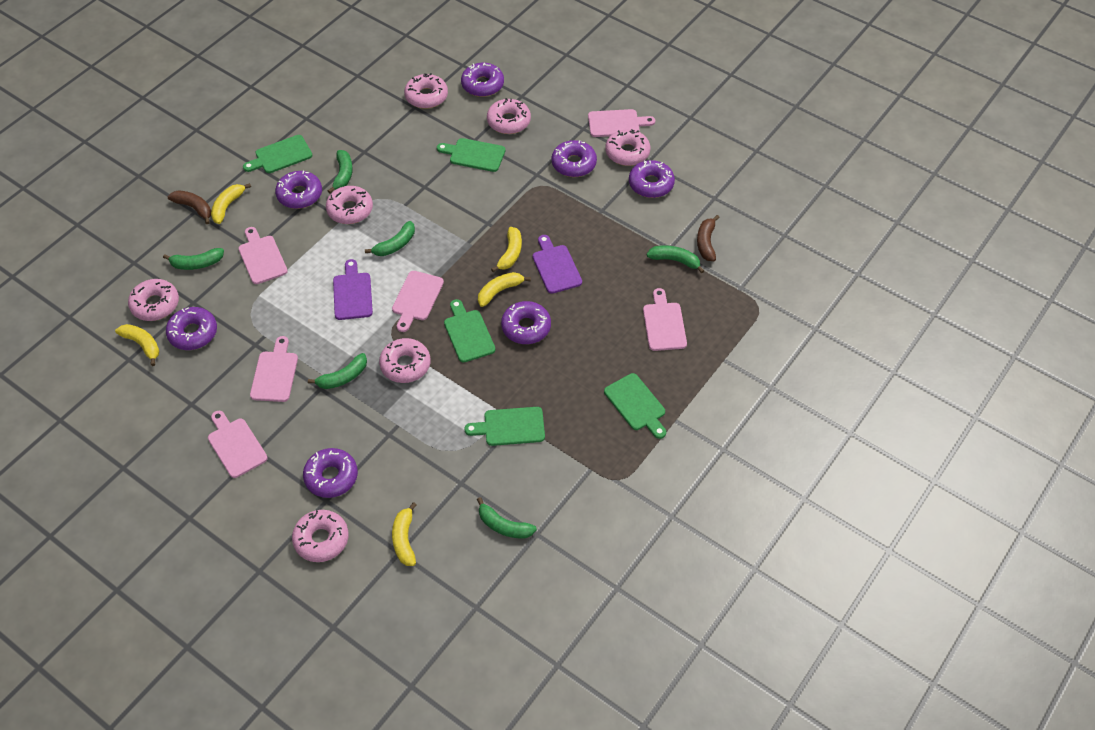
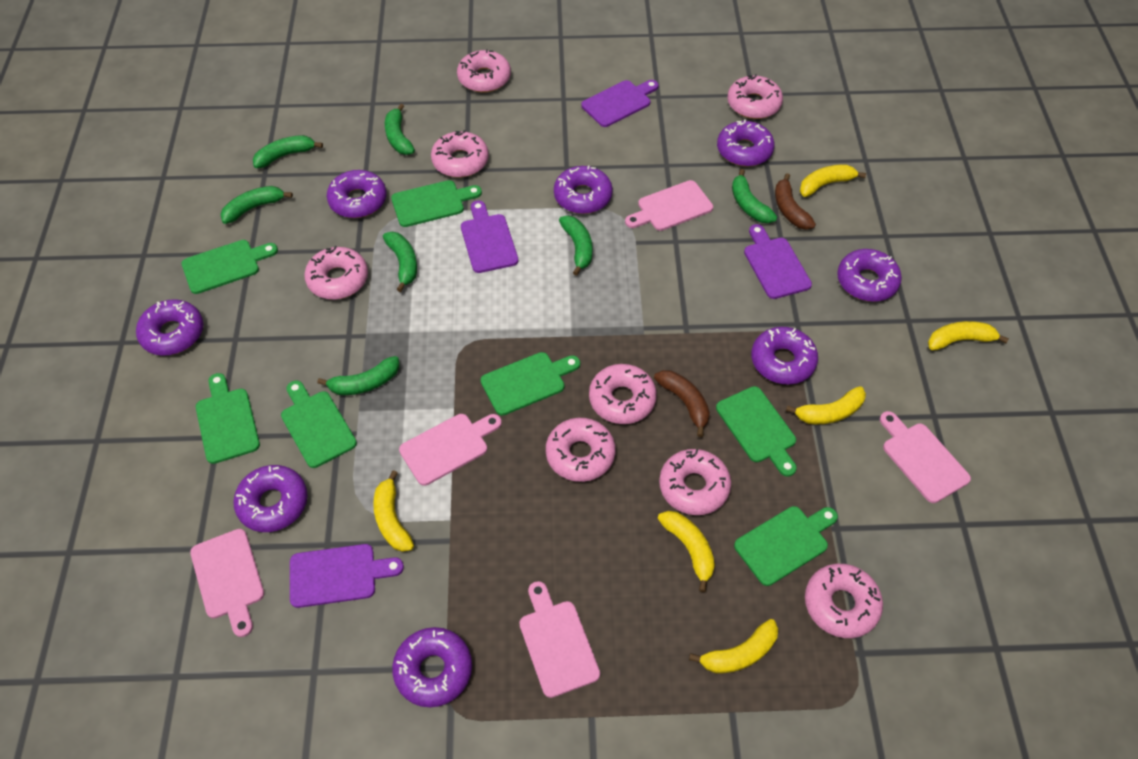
green banana: 6 -> 7
green cutting board: 5 -> 7
pink cutting board: 6 -> 5
pink donut: 7 -> 8
purple cutting board: 2 -> 4
purple donut: 7 -> 8
yellow banana: 5 -> 6

